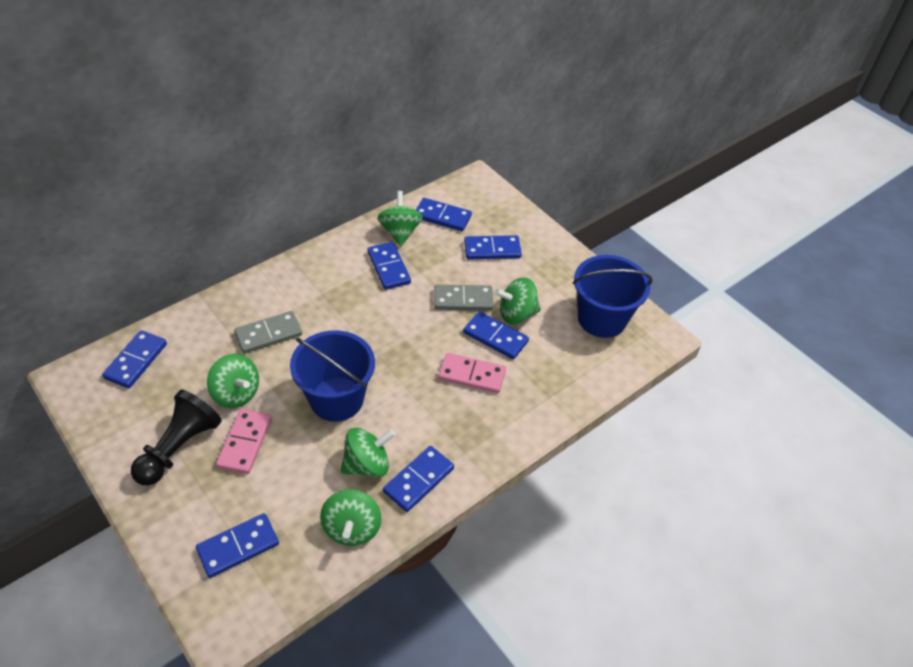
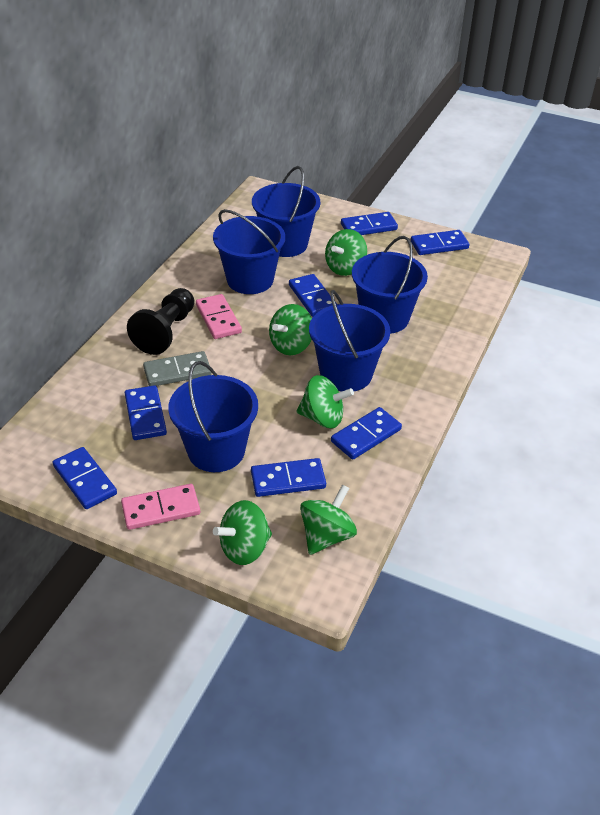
blue bucket: 2 -> 5
grey domino: 2 -> 1

